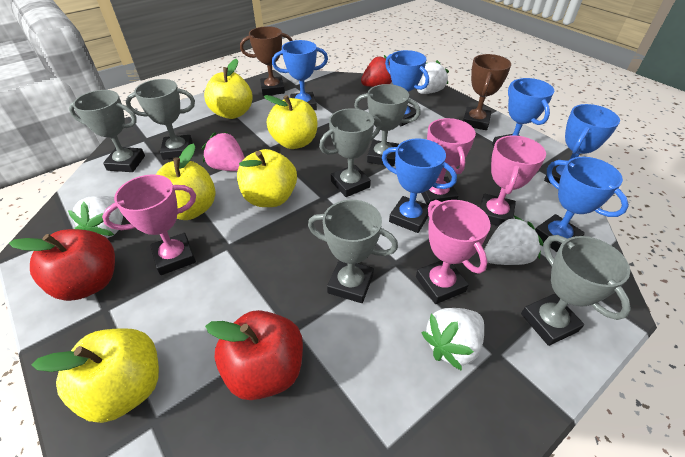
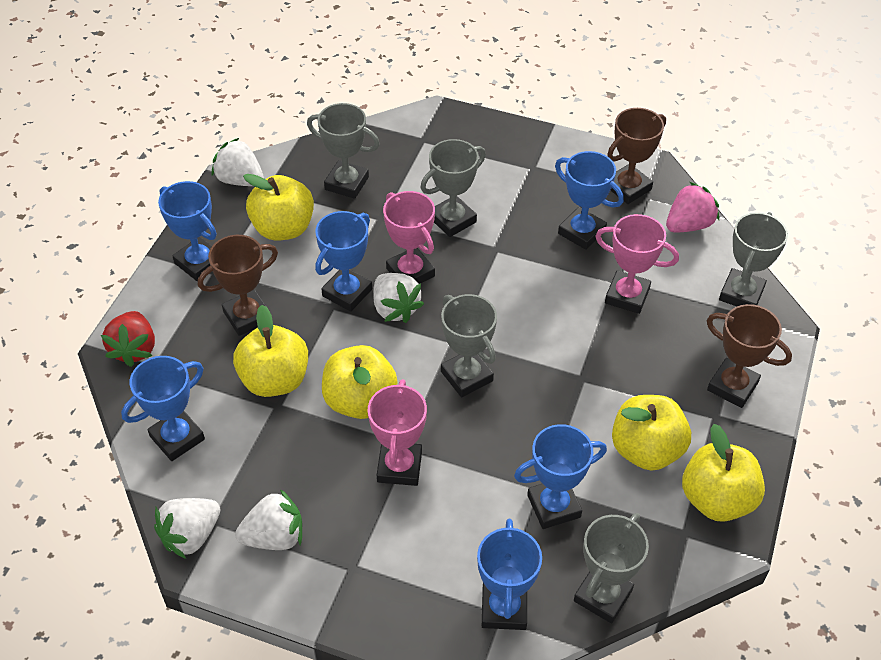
brown trophy: 2 -> 3
grey trophy: 6 -> 5
pink trophy: 4 -> 3
red apple: 2 -> 0

